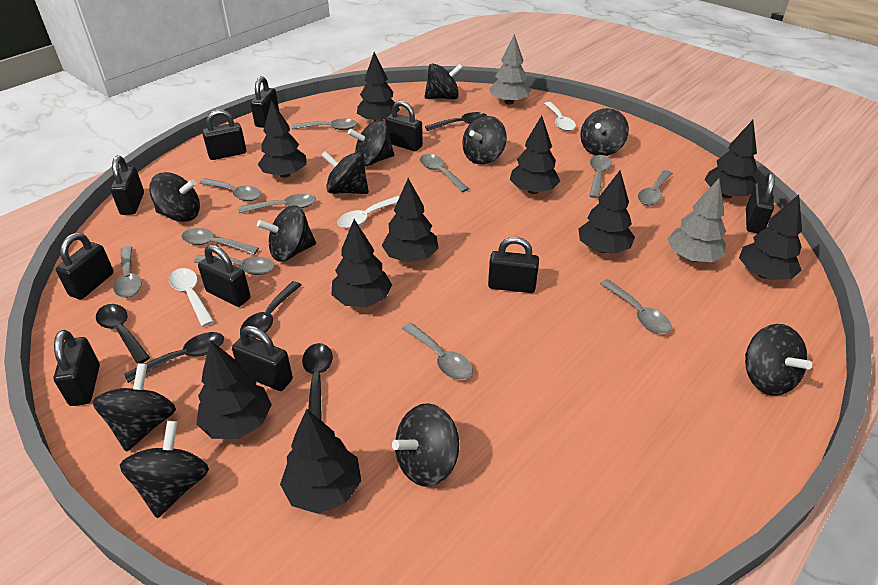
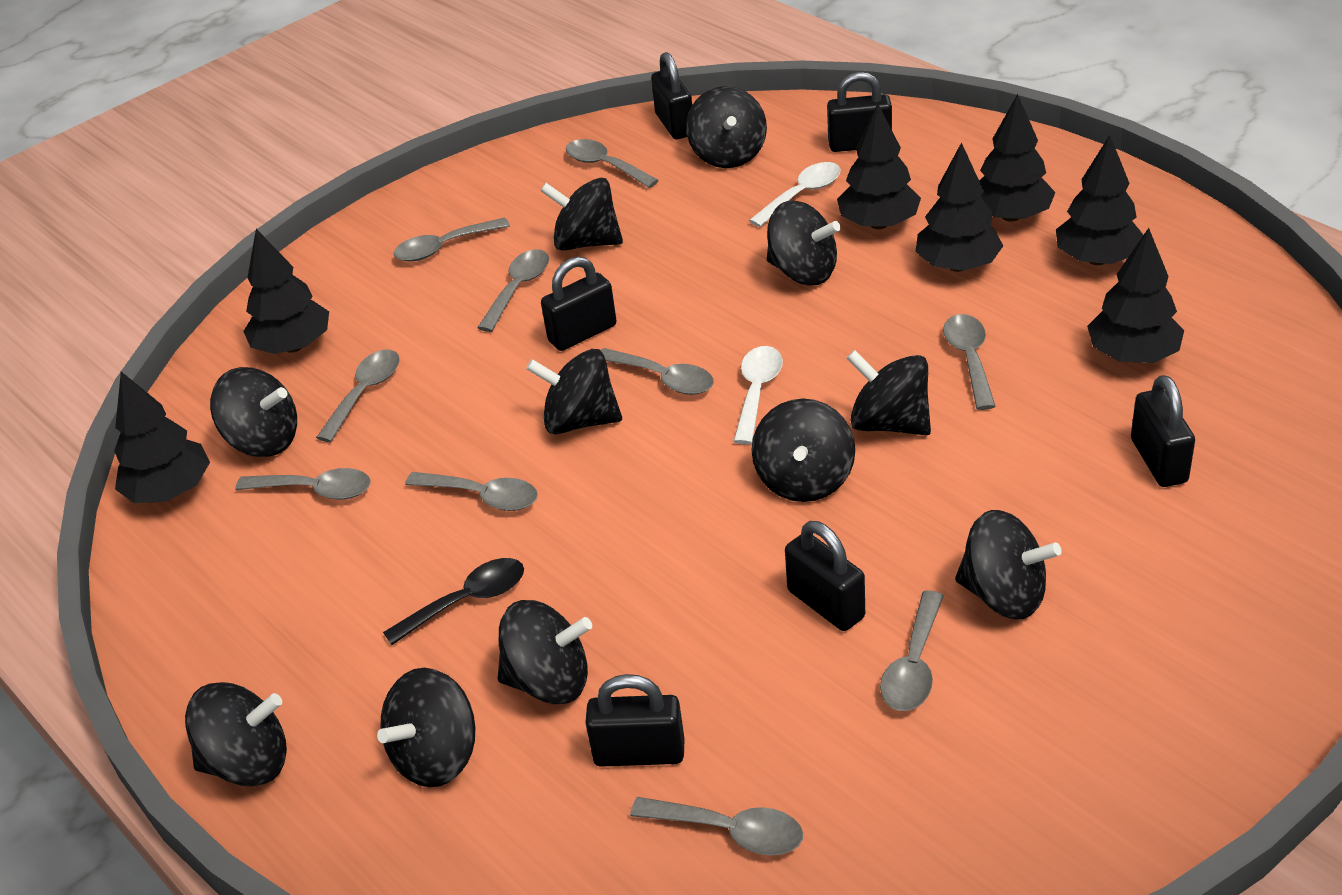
black padlock: 10 -> 6
black spoon: 5 -> 1
black tree: 10 -> 7
grey spoon: 11 -> 10
grey tree: 2 -> 0
white spoon: 3 -> 2

